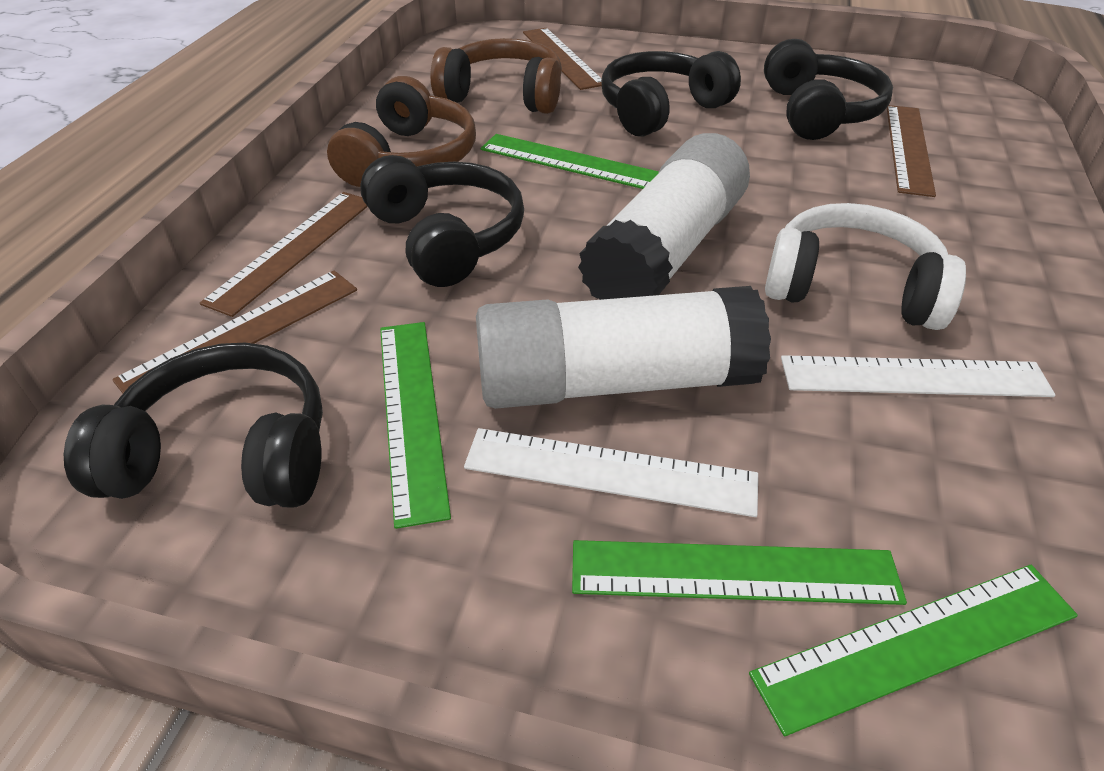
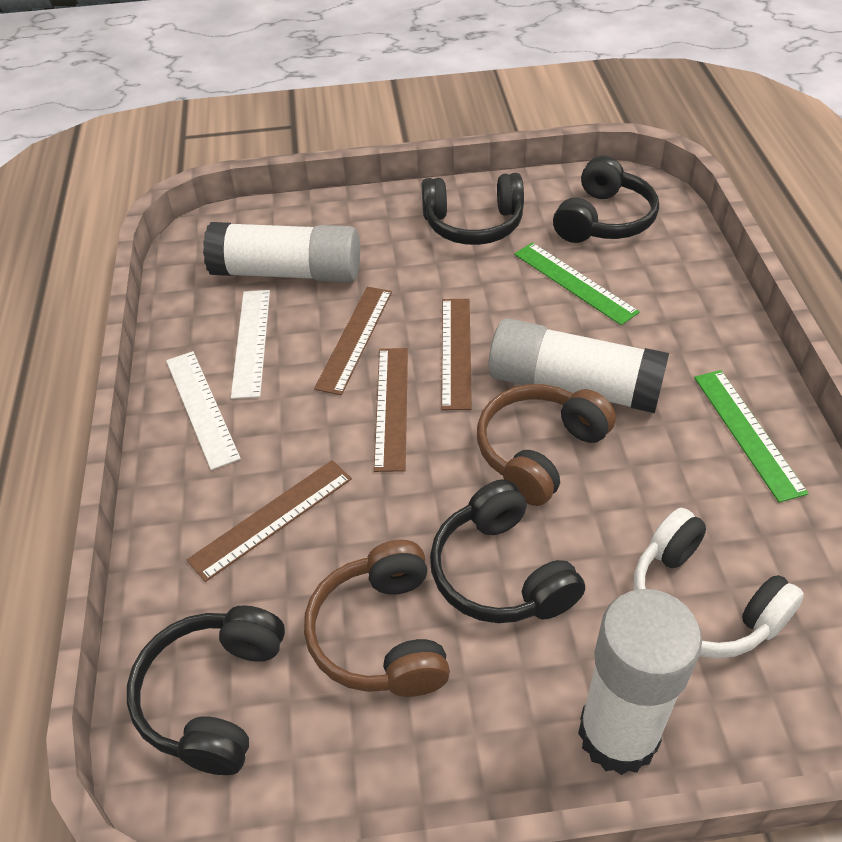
green ruler: 4 -> 2
white glue stick: 2 -> 3

